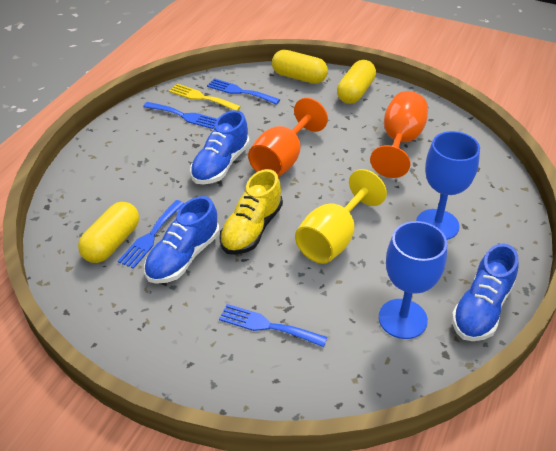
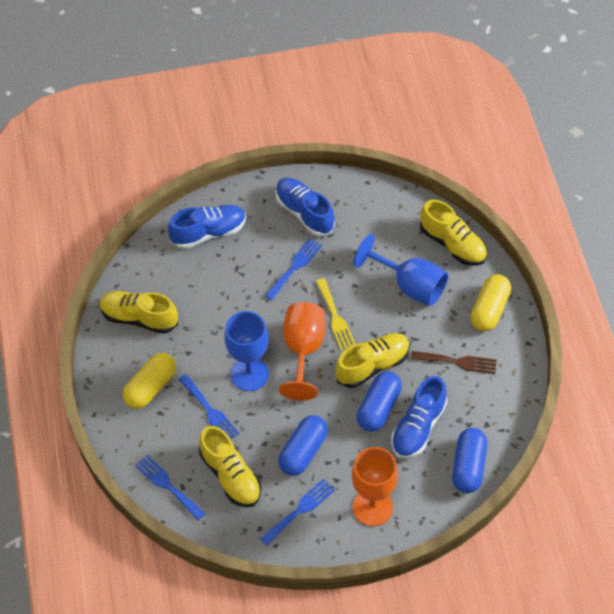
blue capsule: 0 -> 3
brown fork: 0 -> 1
yellow capsule: 3 -> 2
yellow goblet: 1 -> 0
yellow shoe: 1 -> 4

